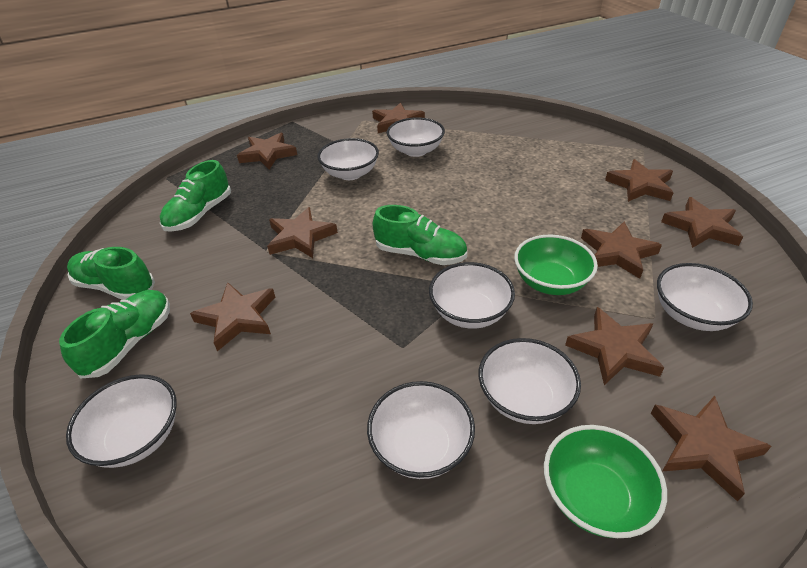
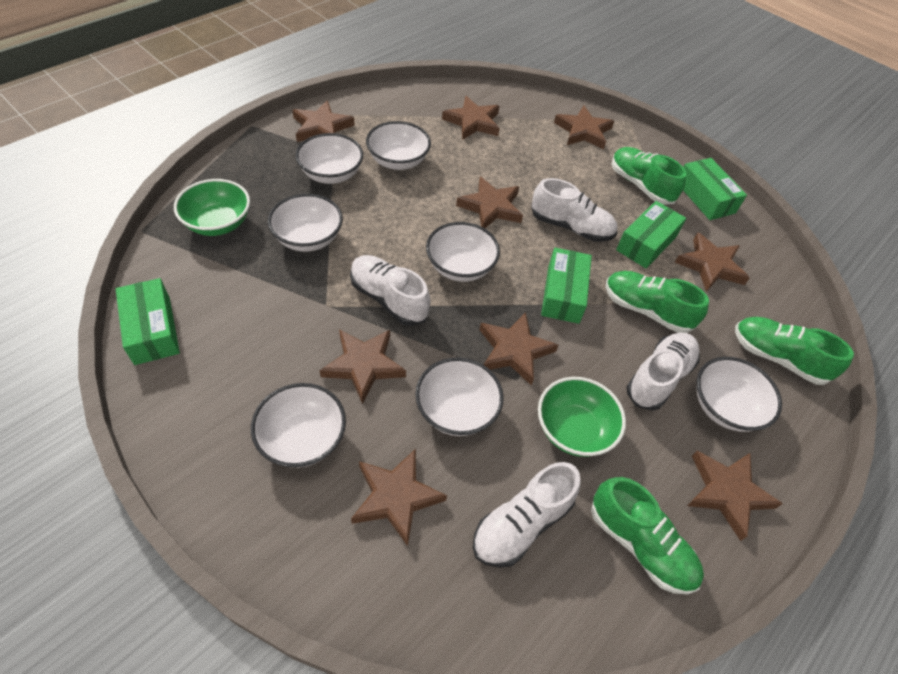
green box: 0 -> 4
white shoe: 0 -> 4

